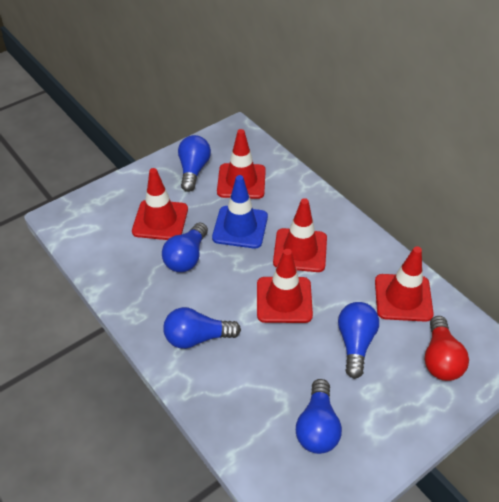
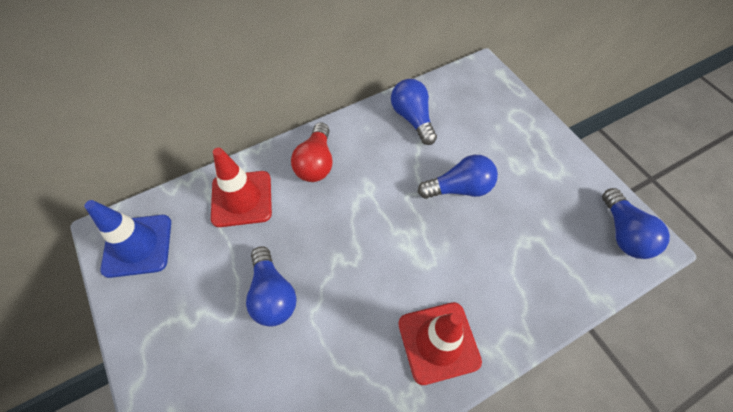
blue light bulb: 5 -> 4
red traffic cone: 5 -> 2

